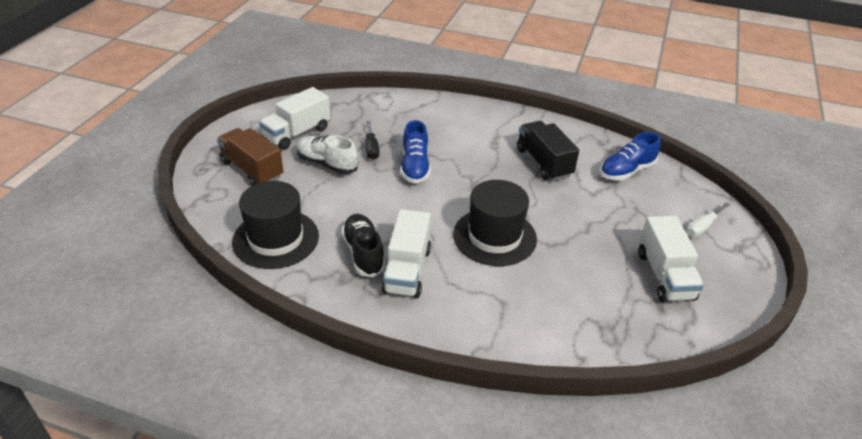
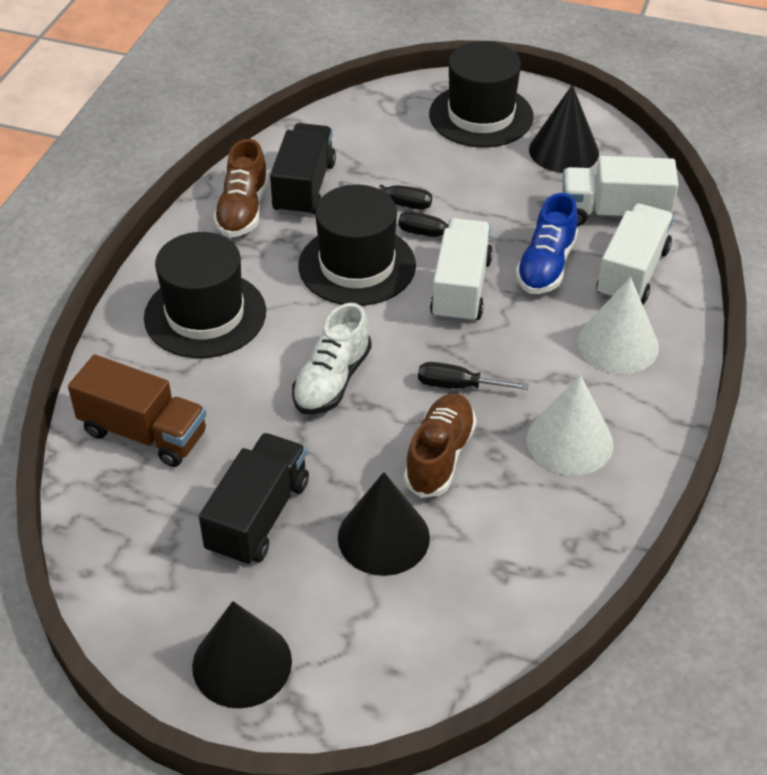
black cone: 0 -> 3
black hat: 2 -> 3
black screwdriver: 1 -> 3
black shoe: 1 -> 0
black truck: 1 -> 2
blue shoe: 2 -> 1
brown shoe: 0 -> 2
white cone: 0 -> 2
white screwdriver: 1 -> 0

